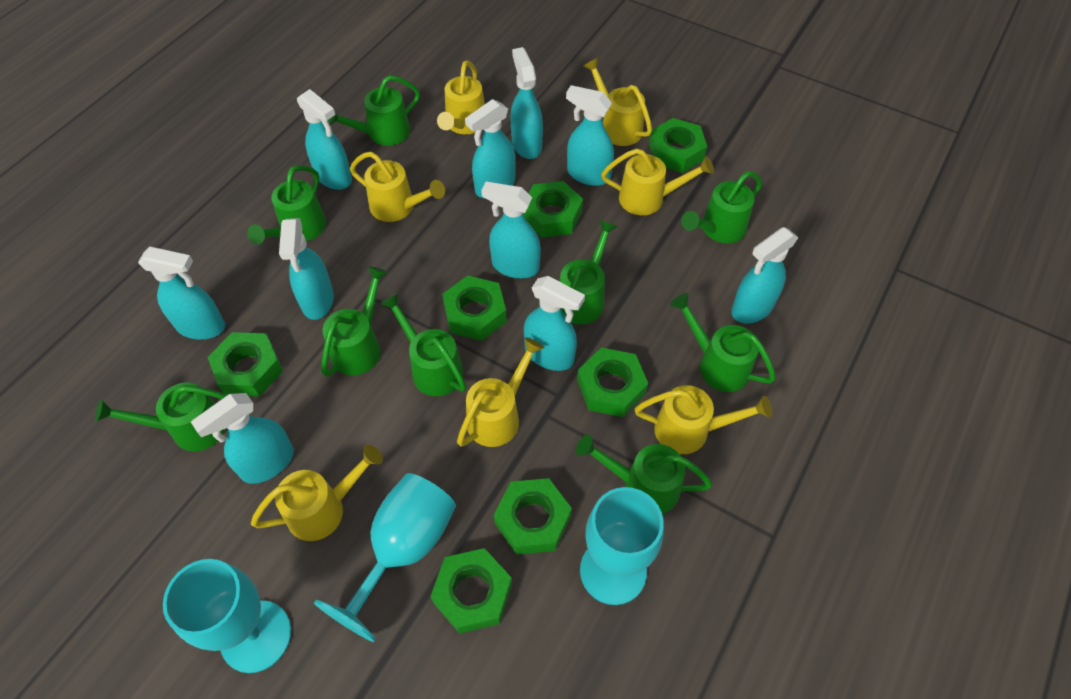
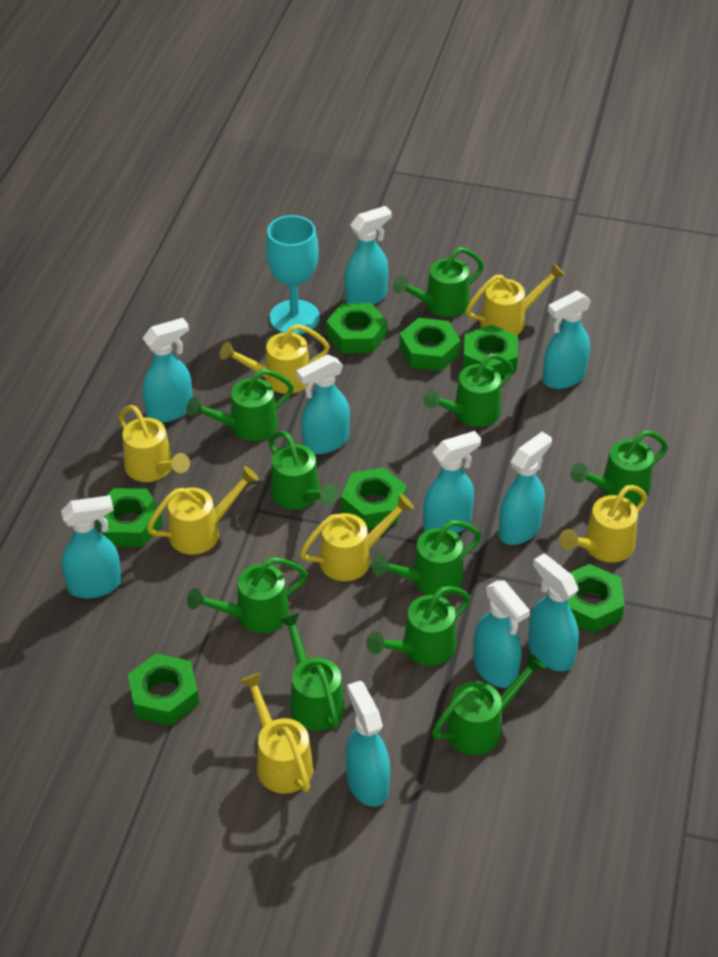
green watering can: 9 -> 10
turquoise goblet: 3 -> 1

